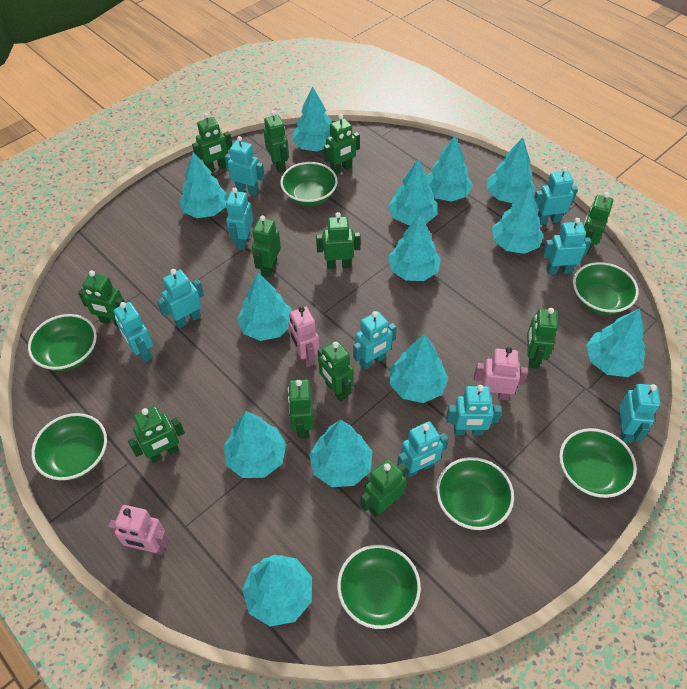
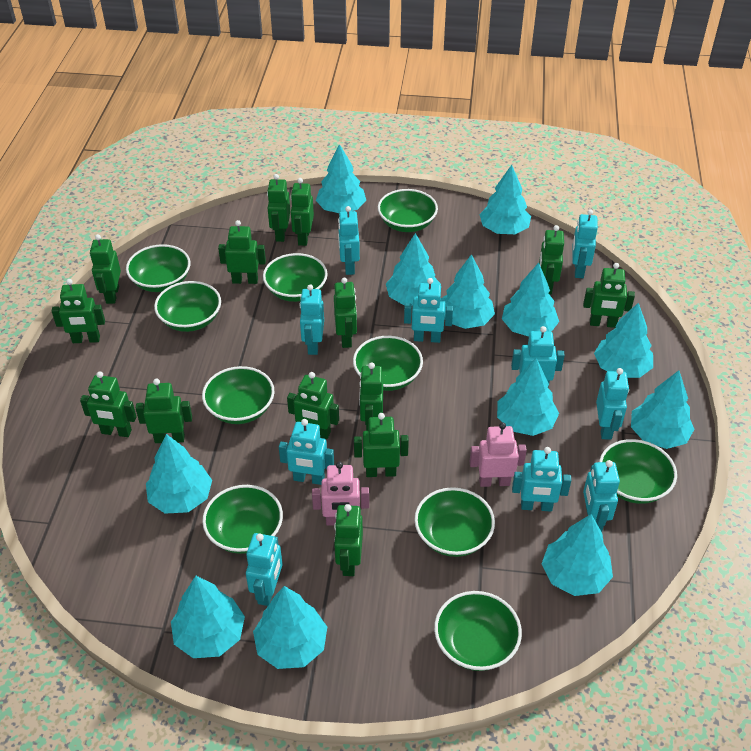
green bowl: 7 -> 10
green robot: 12 -> 14
pink robot: 3 -> 2
turquoise tree: 13 -> 12

